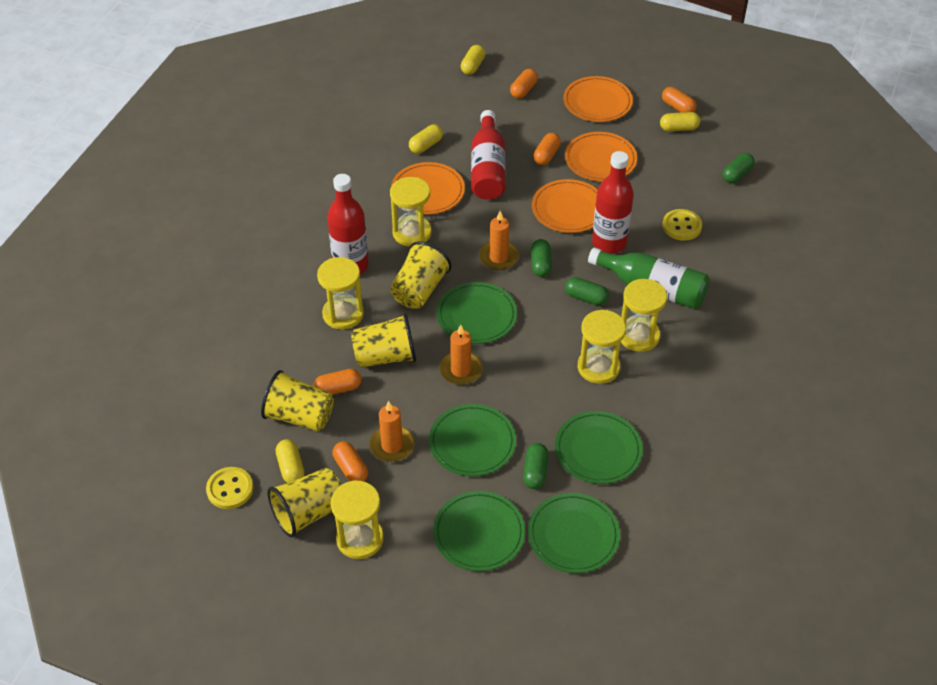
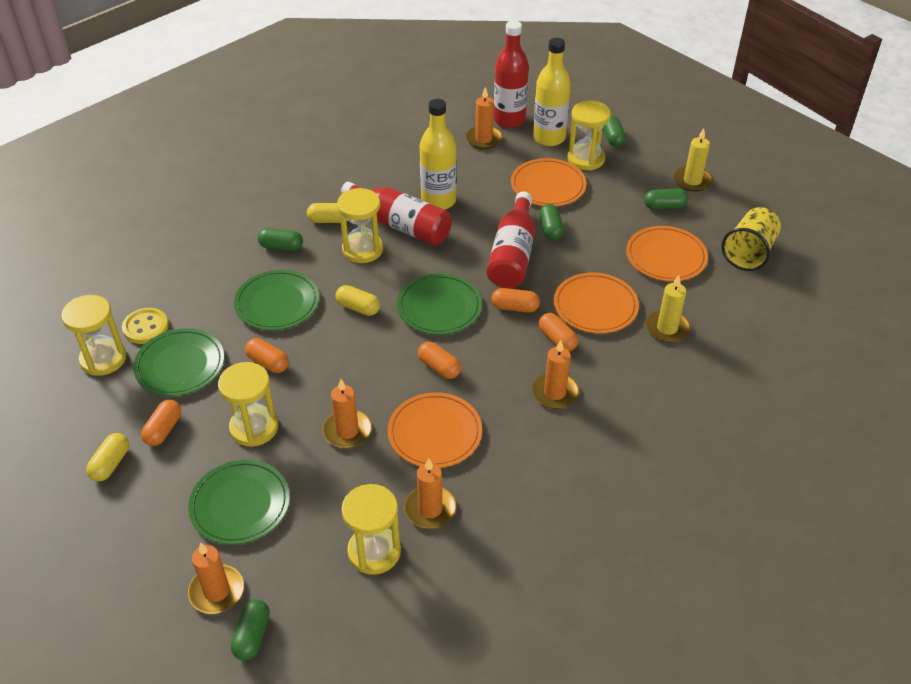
green bottle: 1 -> 0
green capsule: 4 -> 5
green plate: 5 -> 4
orange candle: 3 -> 5
yellow bottle: 0 -> 2
yellow button: 2 -> 1
yellow candle: 0 -> 2
yellow capsule: 4 -> 3
yellow cup: 4 -> 1

